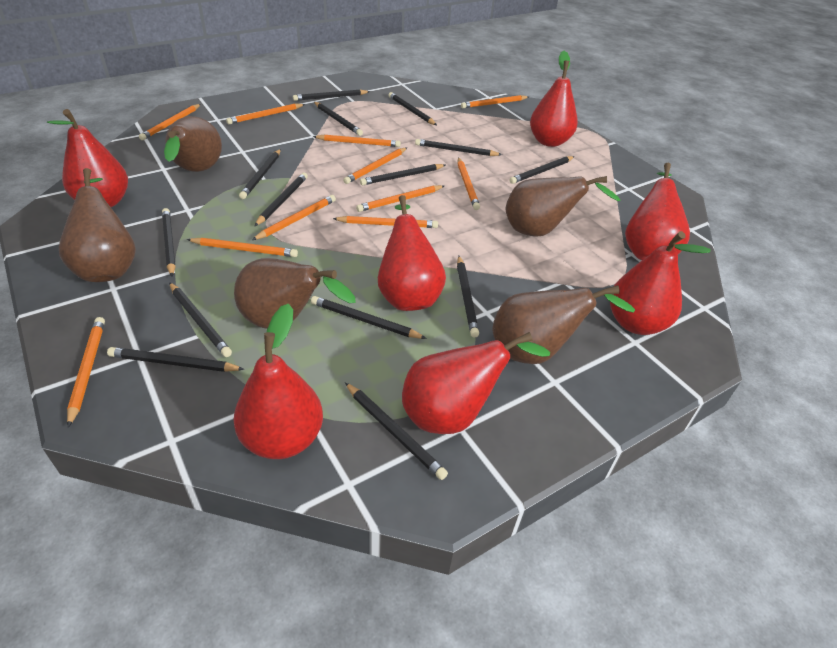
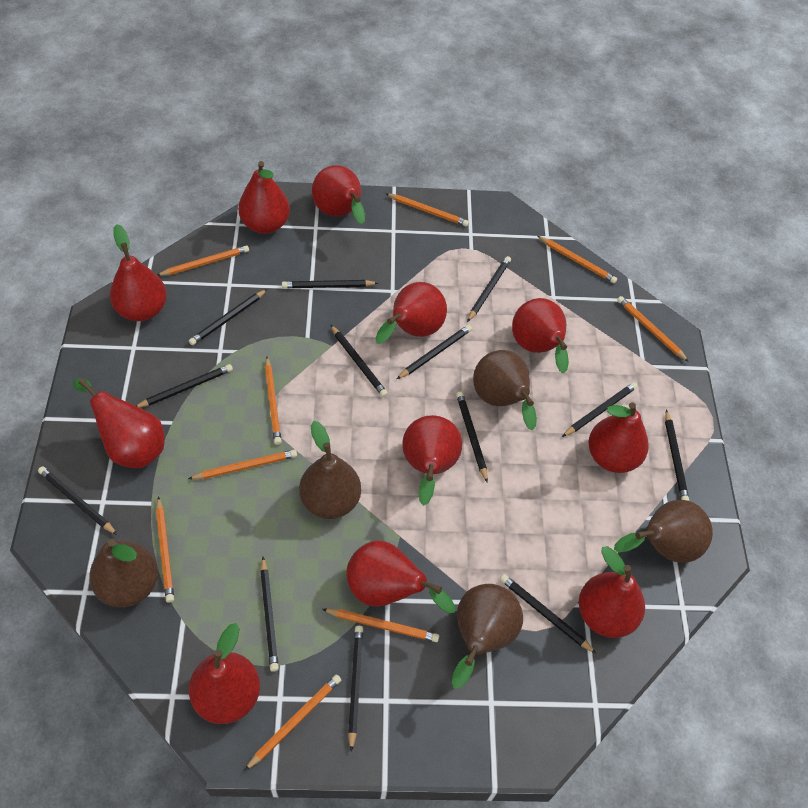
black pencil: 14 -> 13
orange pencil: 11 -> 9
red pear: 7 -> 11

